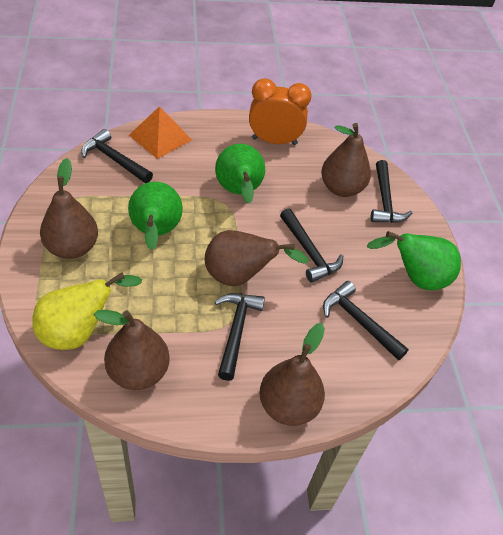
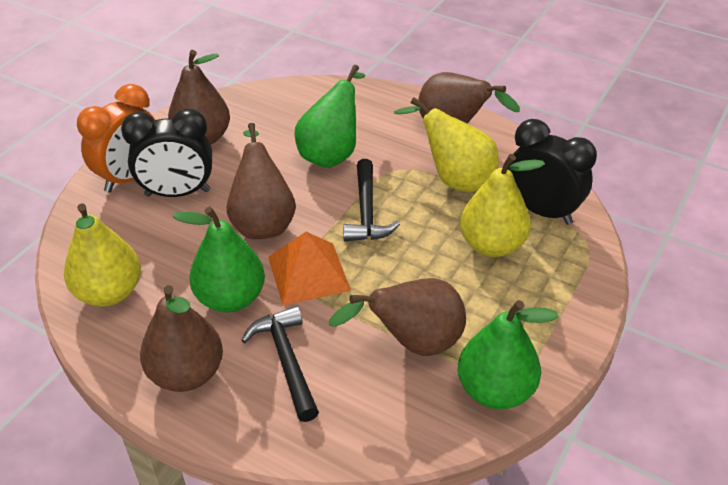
black clock: 0 -> 2
black hammer: 5 -> 2
yellow pear: 1 -> 3

